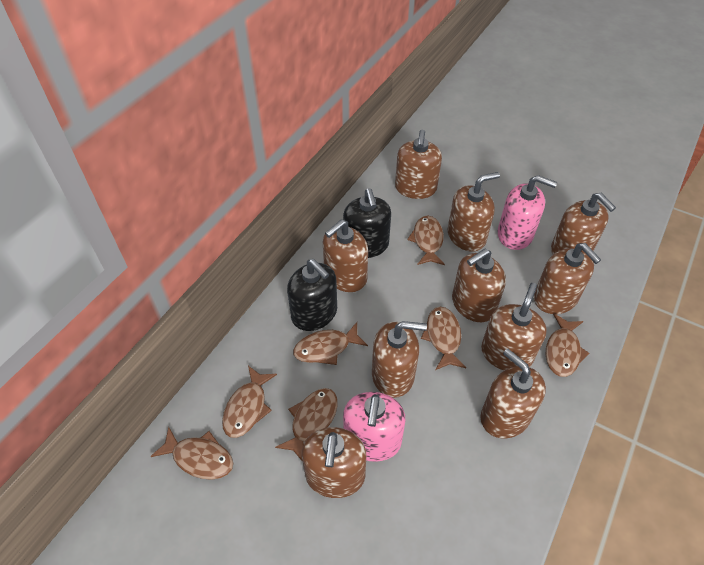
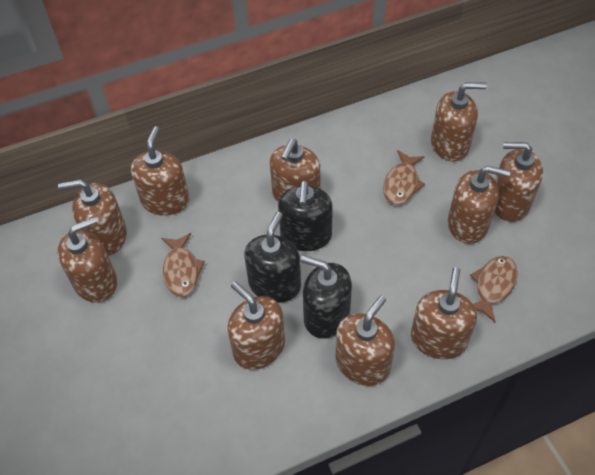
black soap dispenser: 2 -> 3
brown fish: 7 -> 3
pink soap dispenser: 2 -> 0

